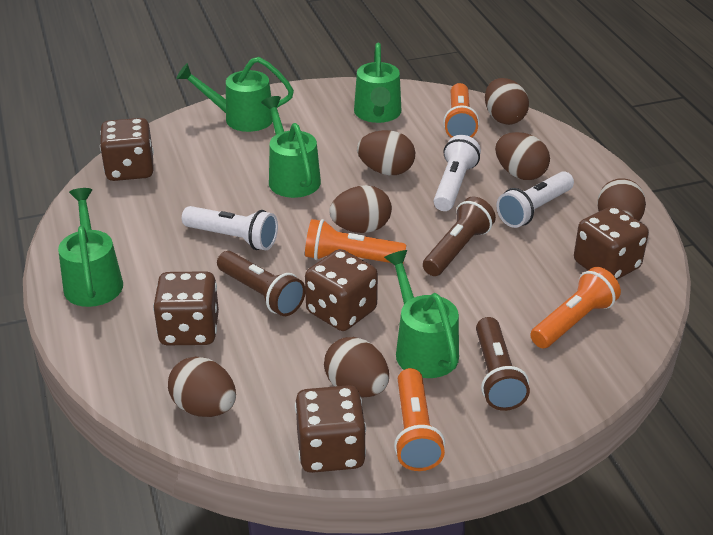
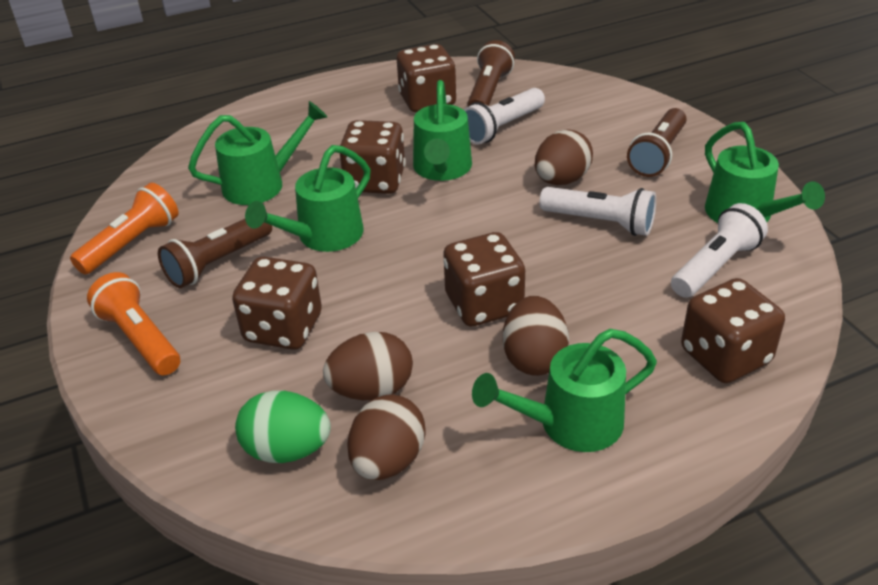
brown egg: 7 -> 4
green egg: 0 -> 1
orange flashlight: 4 -> 2

